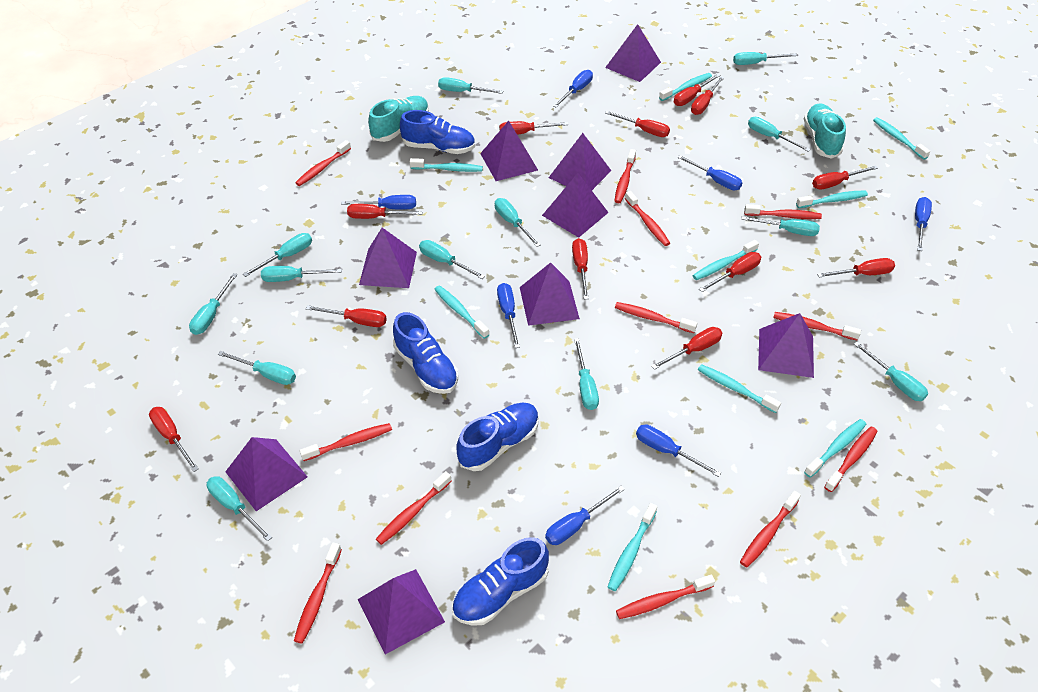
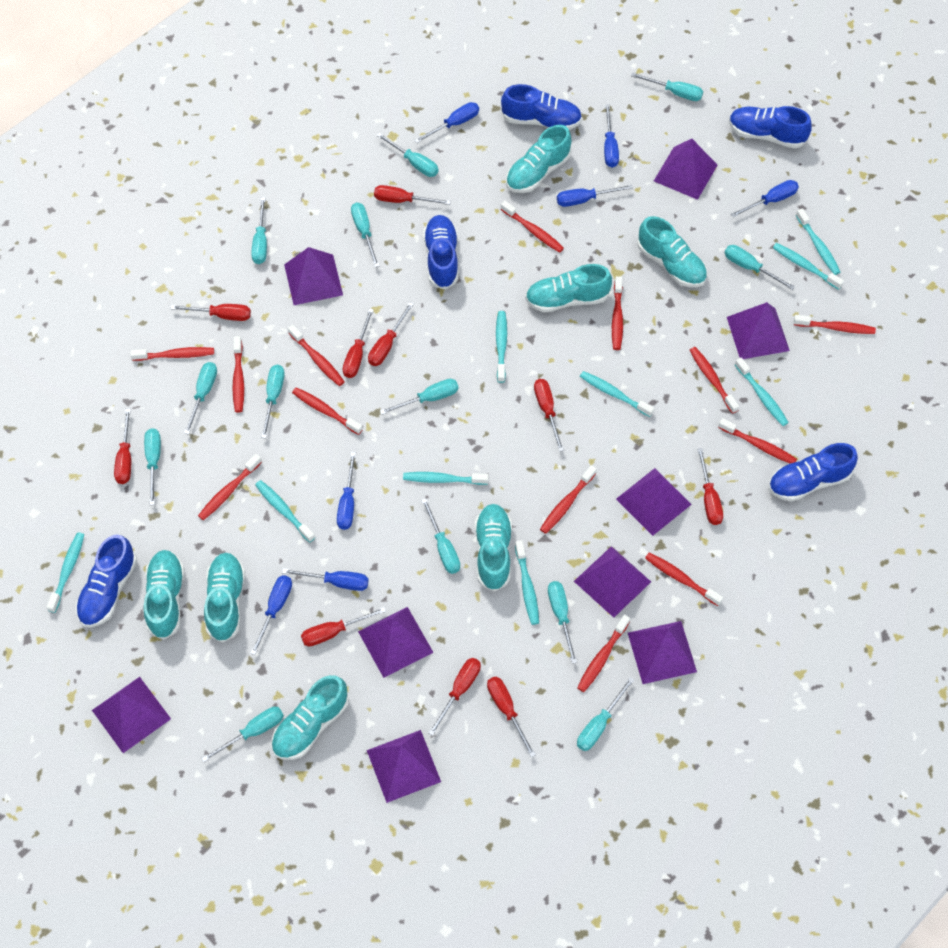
blue shoe: 4 -> 5
red screwdriver: 12 -> 10
red toothbrush: 12 -> 13
turquoise shoe: 2 -> 7

